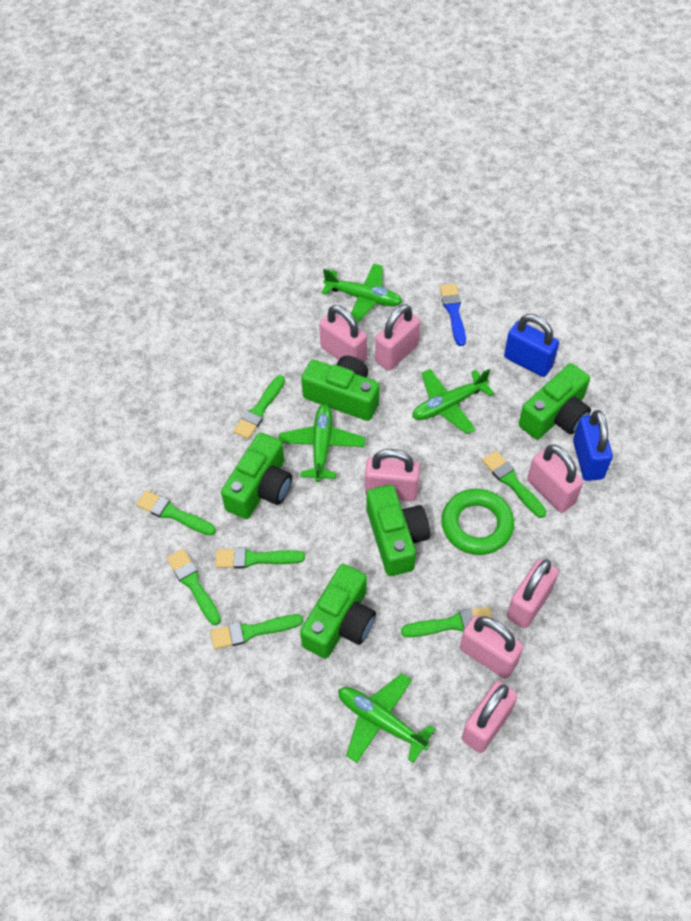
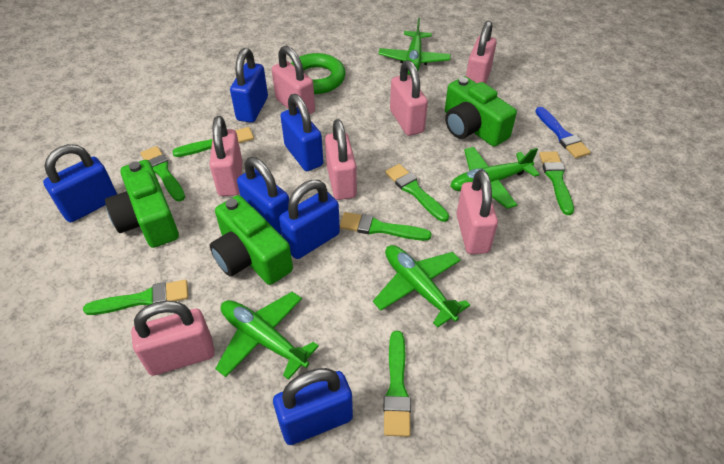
blue padlock: 2 -> 6
green camera: 5 -> 3

